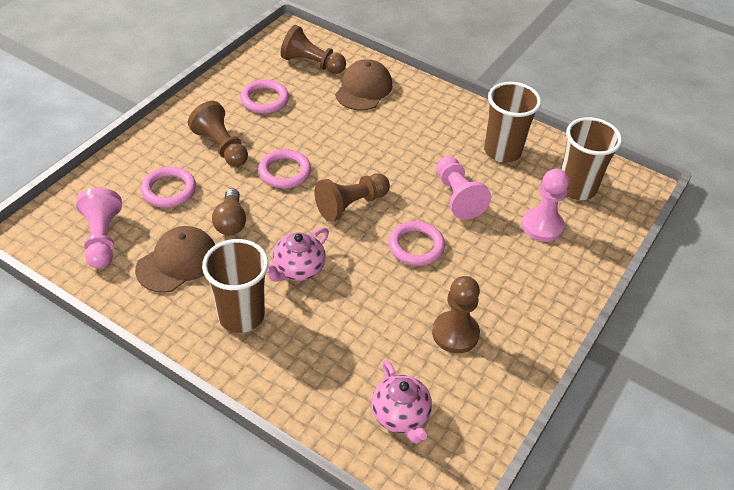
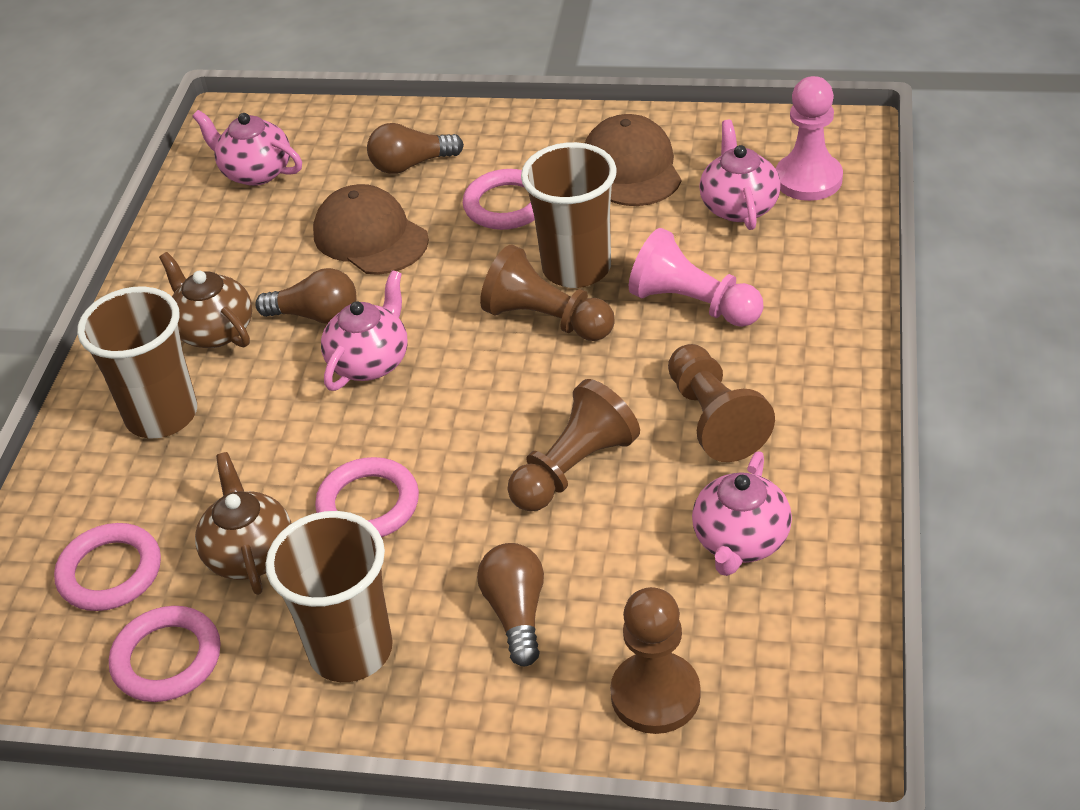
brown light bulb: 1 -> 3
brown teapot: 0 -> 2
pink pawn: 3 -> 2
pink teapot: 2 -> 4

